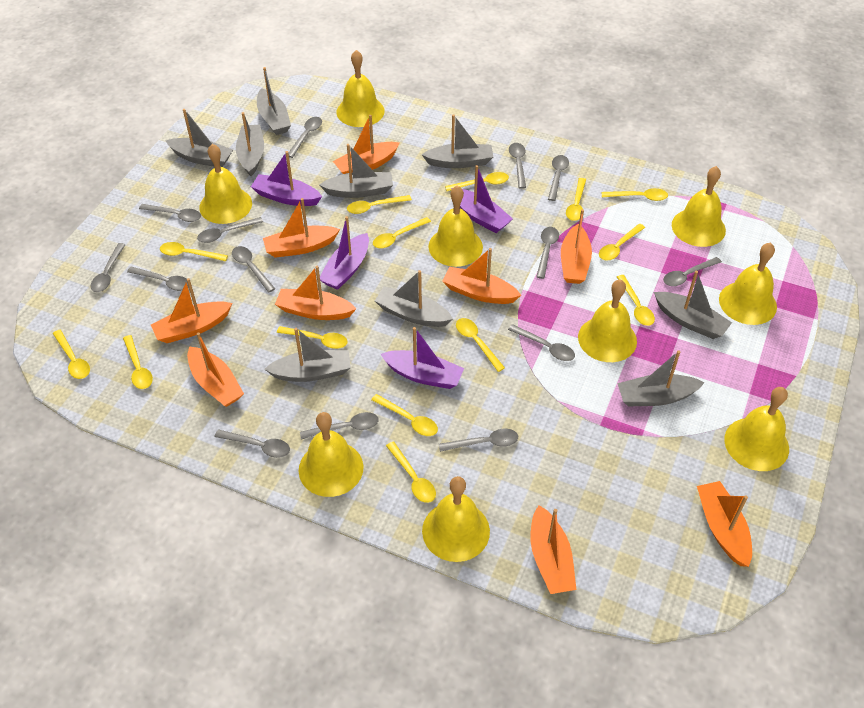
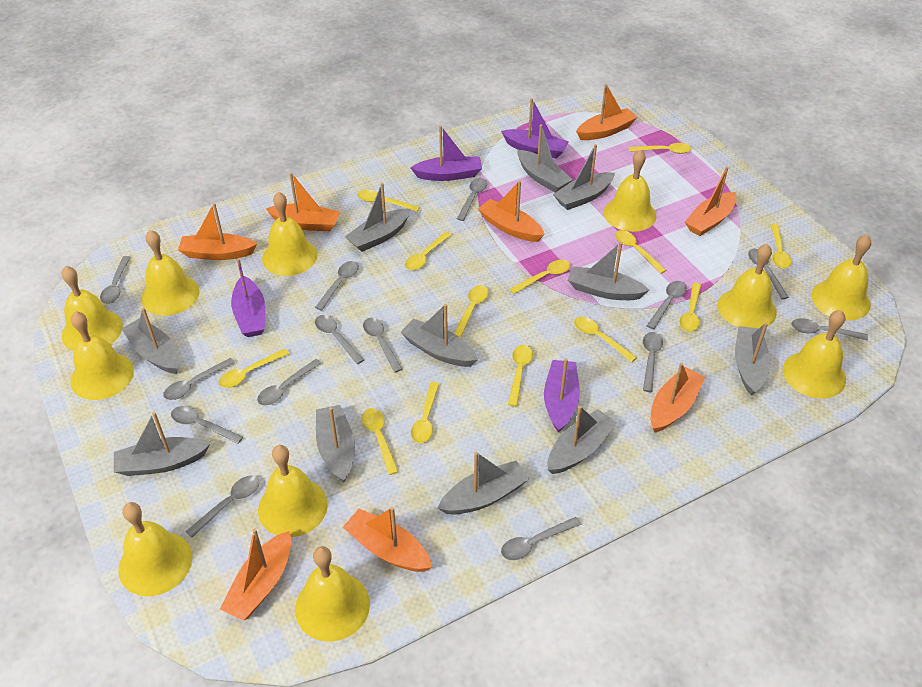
grey boat: 9 -> 11
orange boat: 9 -> 8
yellow bell: 9 -> 11
yellow spoon: 14 -> 13

